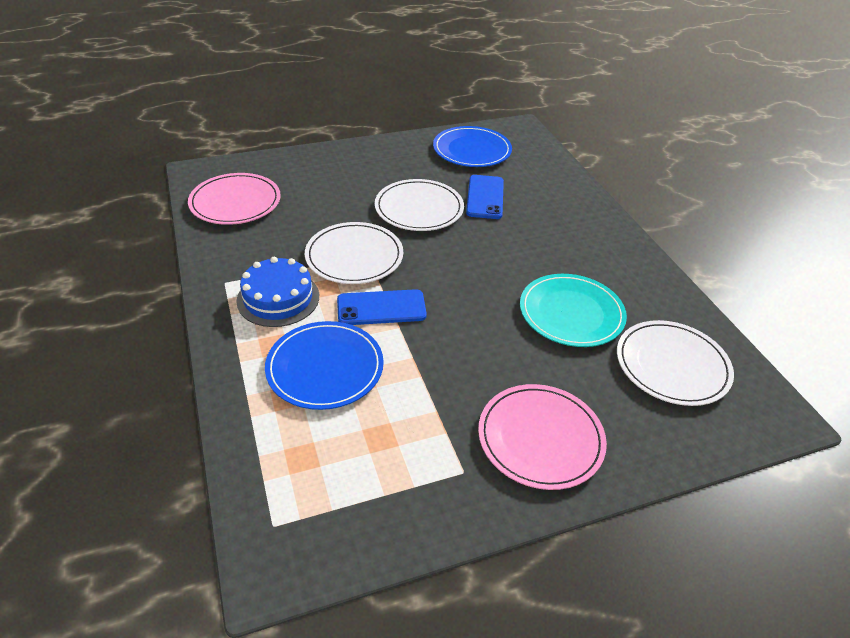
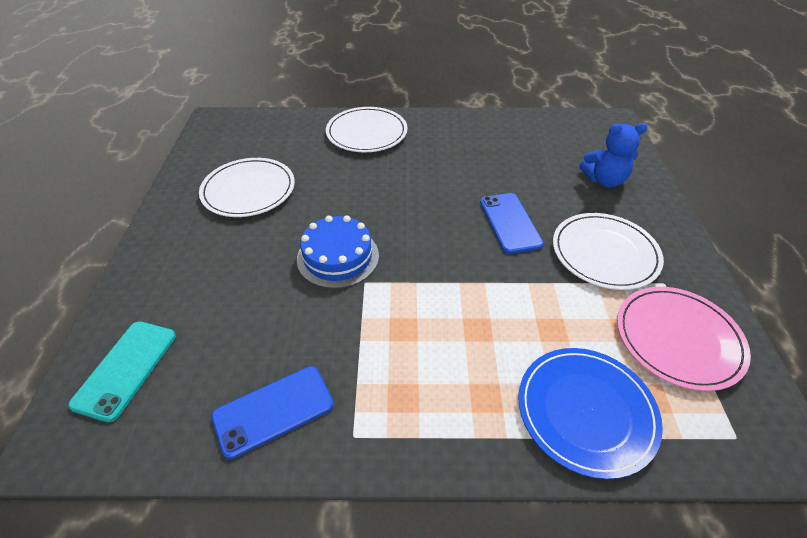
blue plate: 2 -> 1
blue teddy bear: 0 -> 1
pink plate: 2 -> 1
turquoise phone: 0 -> 1
turquoise plate: 1 -> 0

